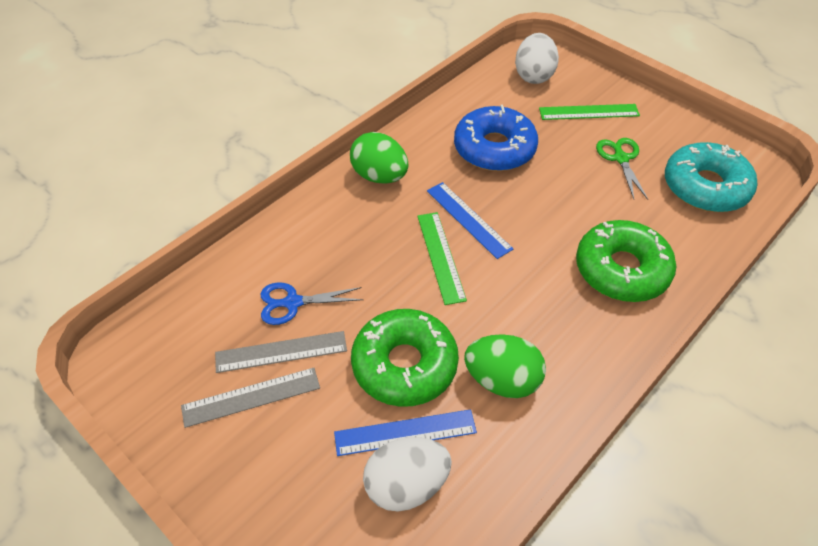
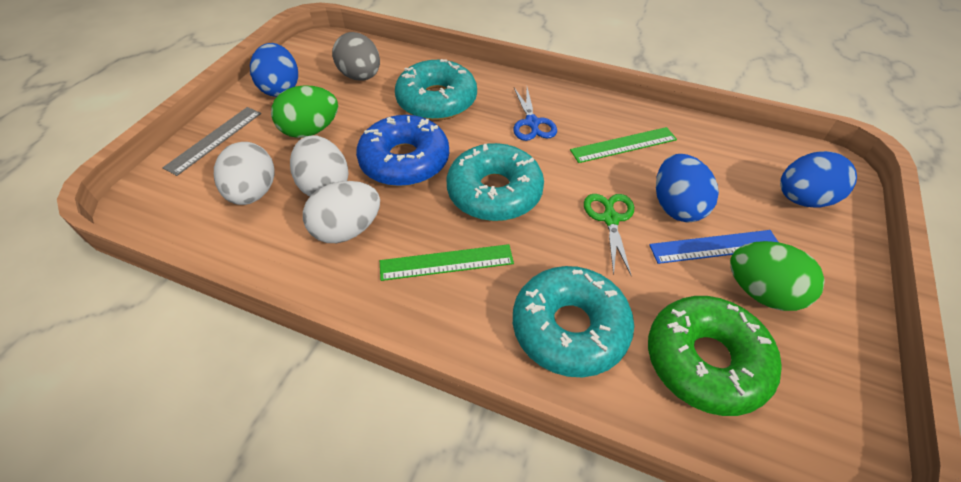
blue egg: 0 -> 3
blue ruler: 2 -> 1
green donut: 2 -> 1
grey egg: 0 -> 1
grey ruler: 2 -> 1
turquoise donut: 1 -> 3
white egg: 2 -> 3

